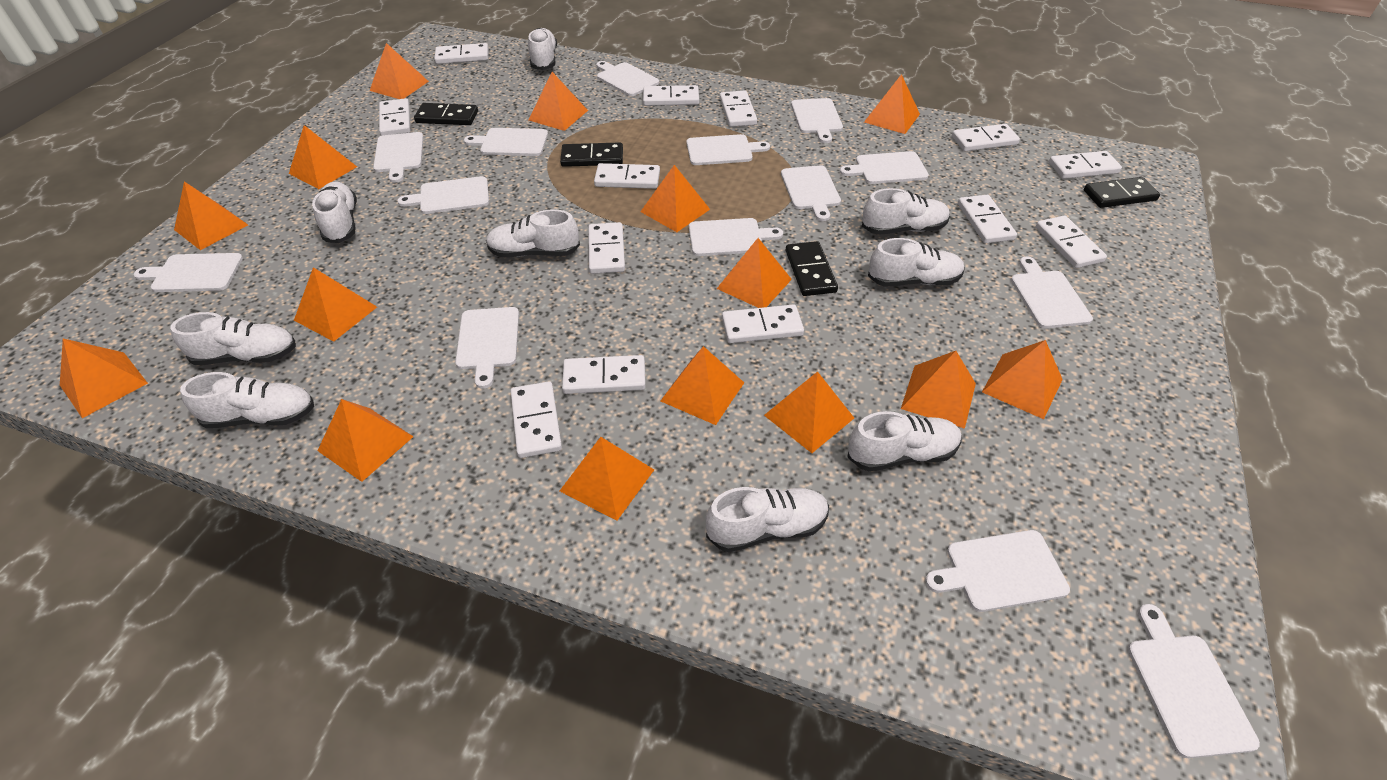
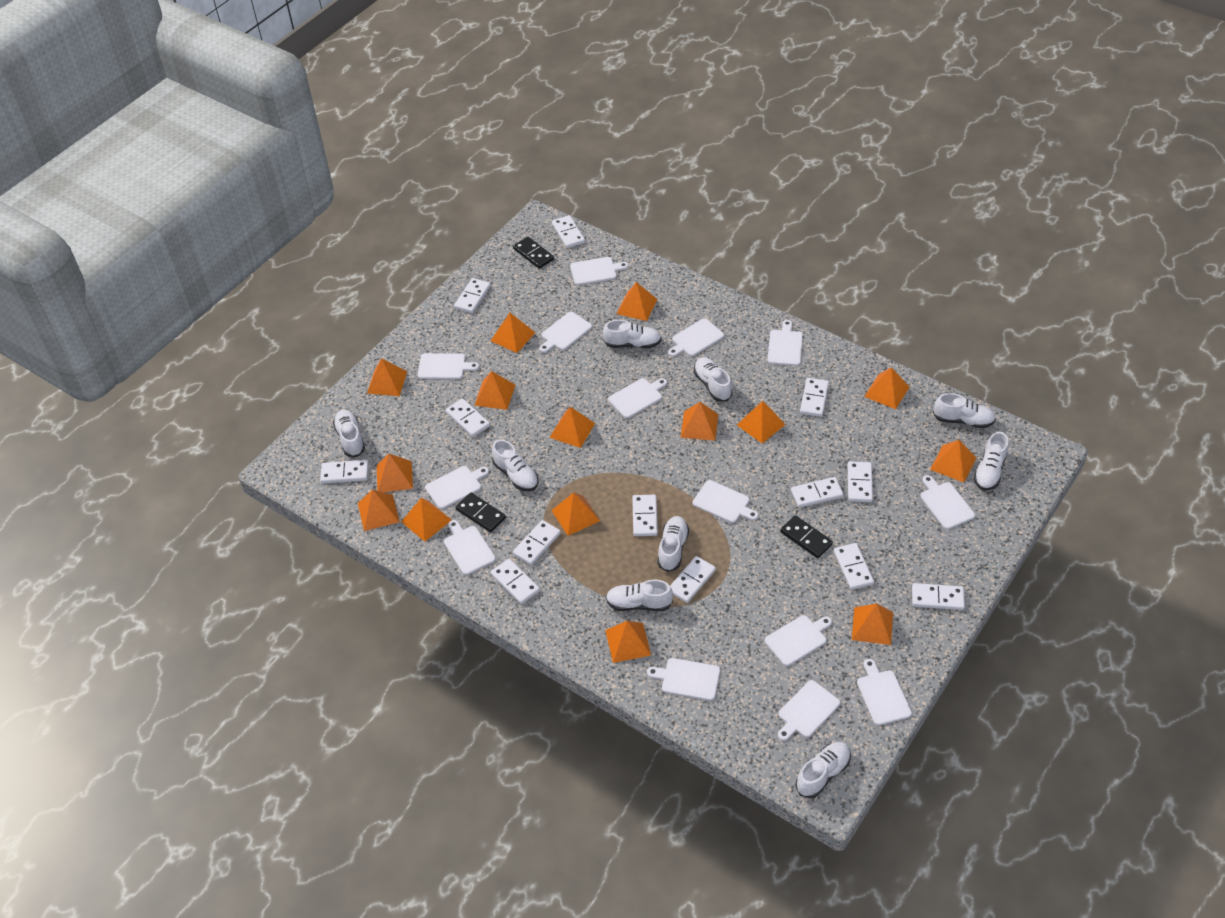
black domino: 4 -> 3

